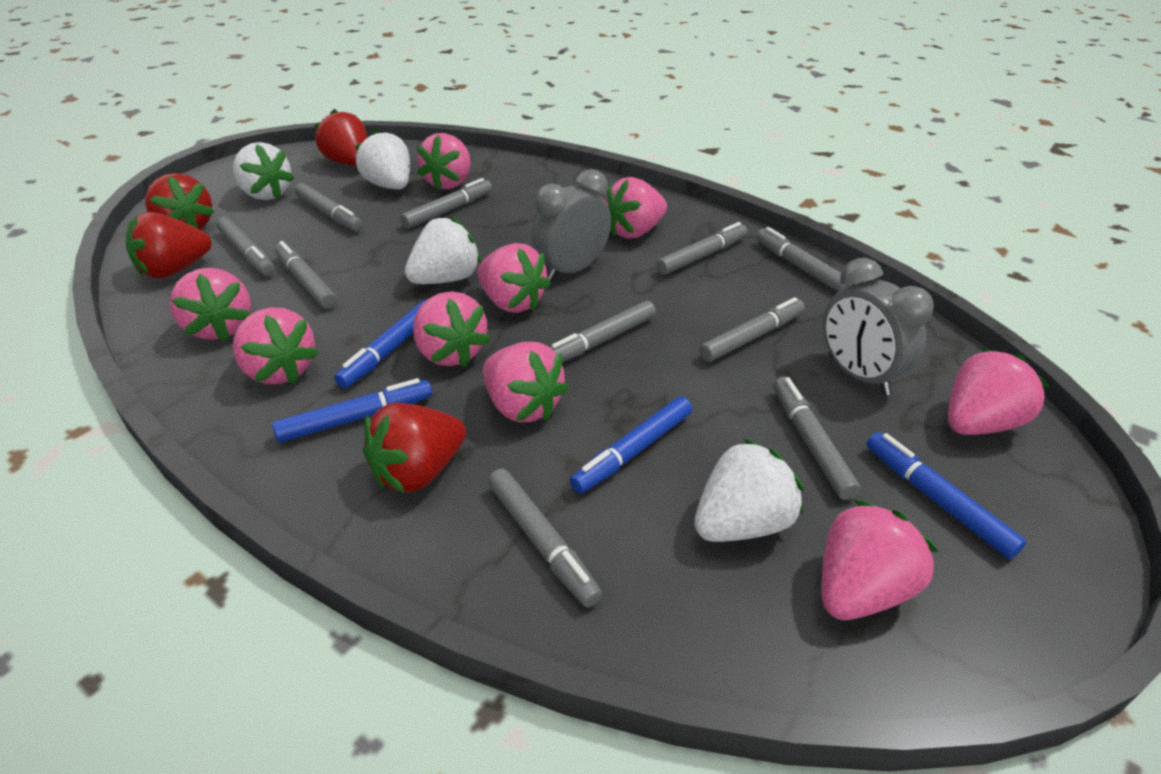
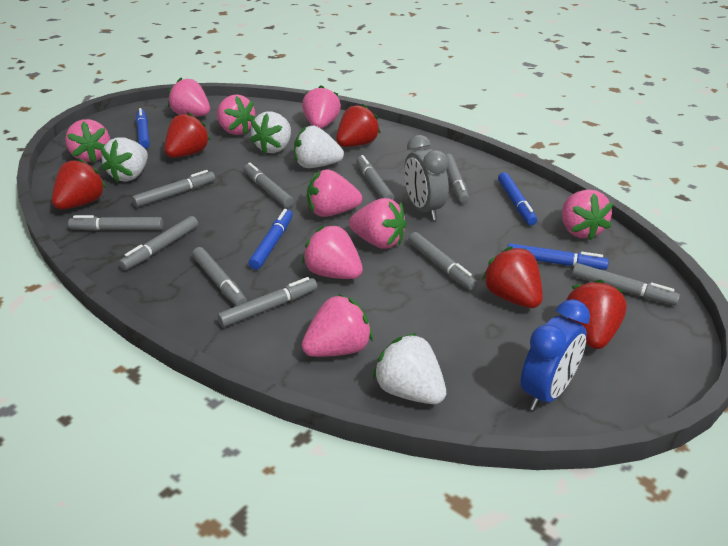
blue clock: 0 -> 1
grey clock: 2 -> 1
red strawberry: 4 -> 5

